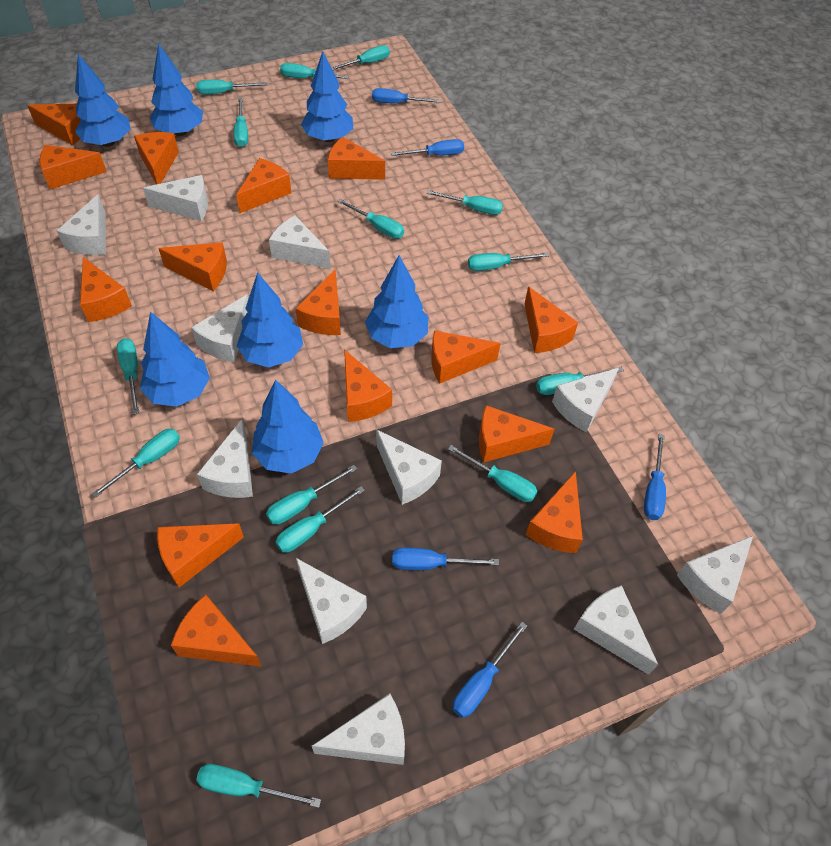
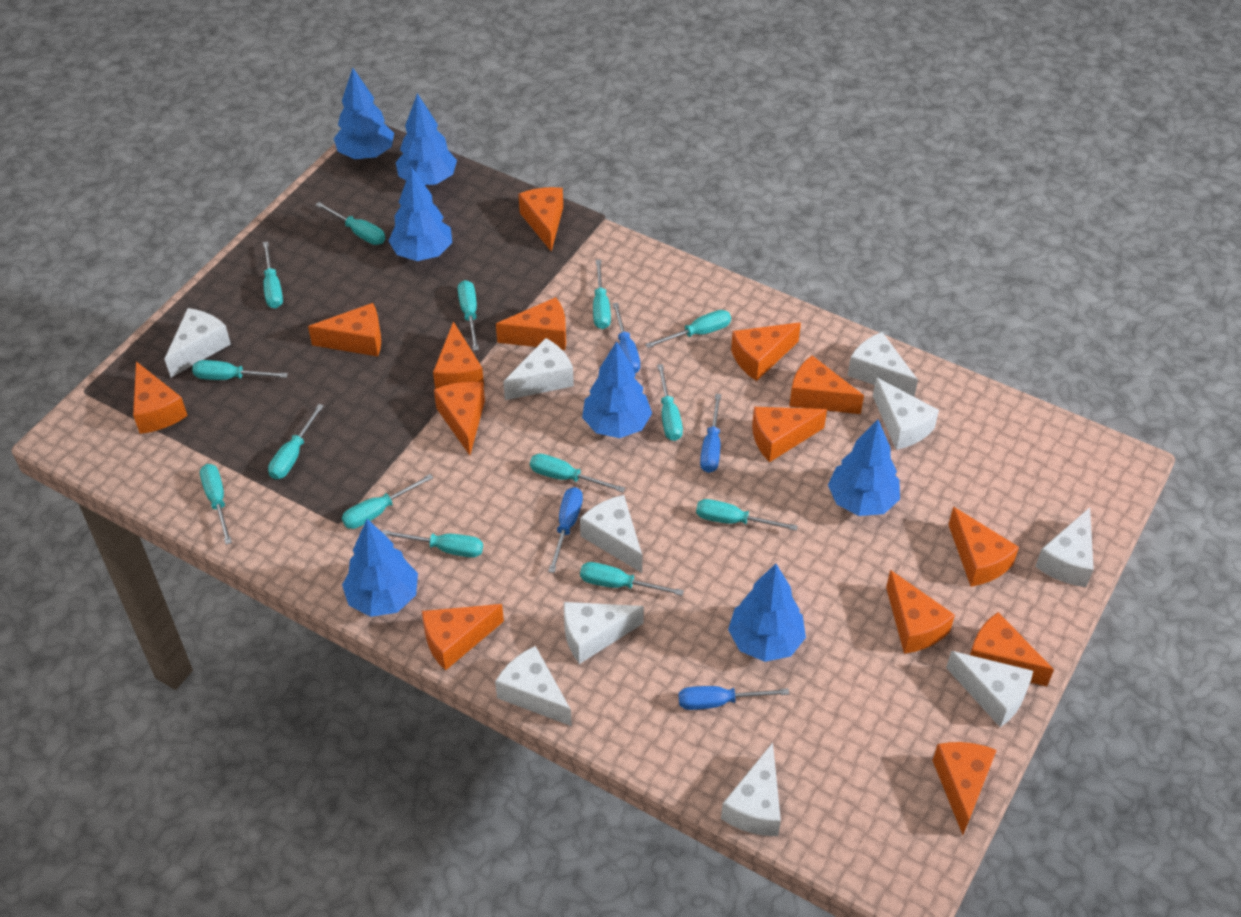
blue screwdriver: 5 -> 4
orange cheese: 15 -> 14
white cheese: 11 -> 10

